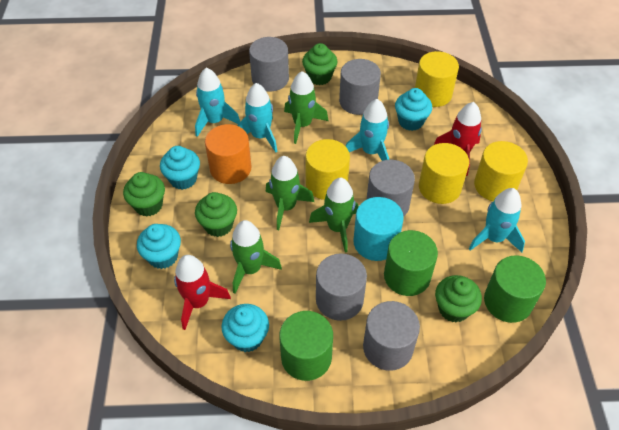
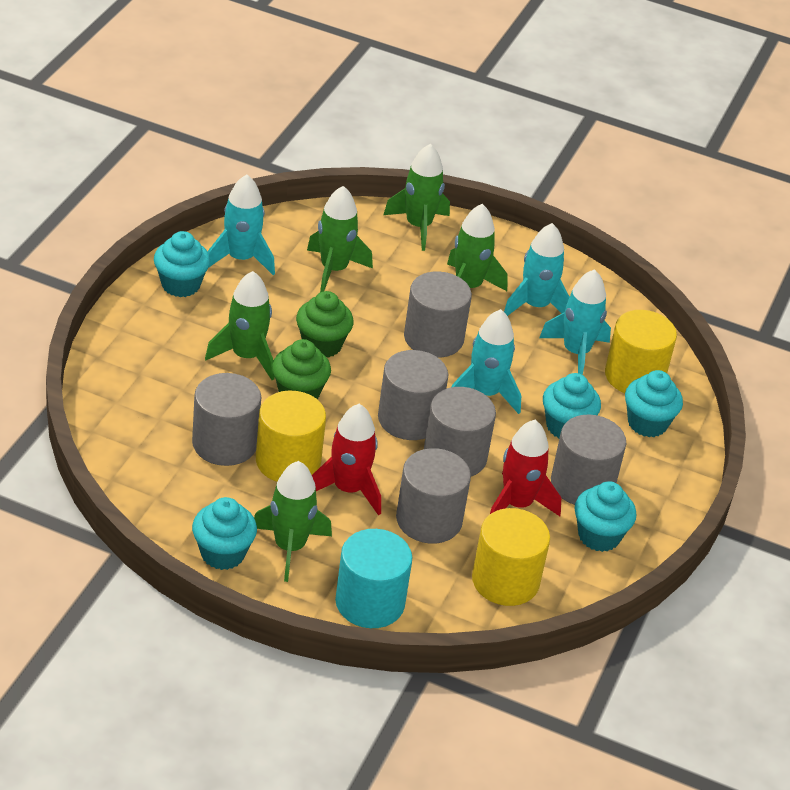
green cupcake: 4 -> 2
green cylinder: 3 -> 0
green rocket: 4 -> 5
grey cylinder: 5 -> 6
orange cylinder: 1 -> 0
turquoise cupcake: 4 -> 5
yellow cylinder: 4 -> 3

